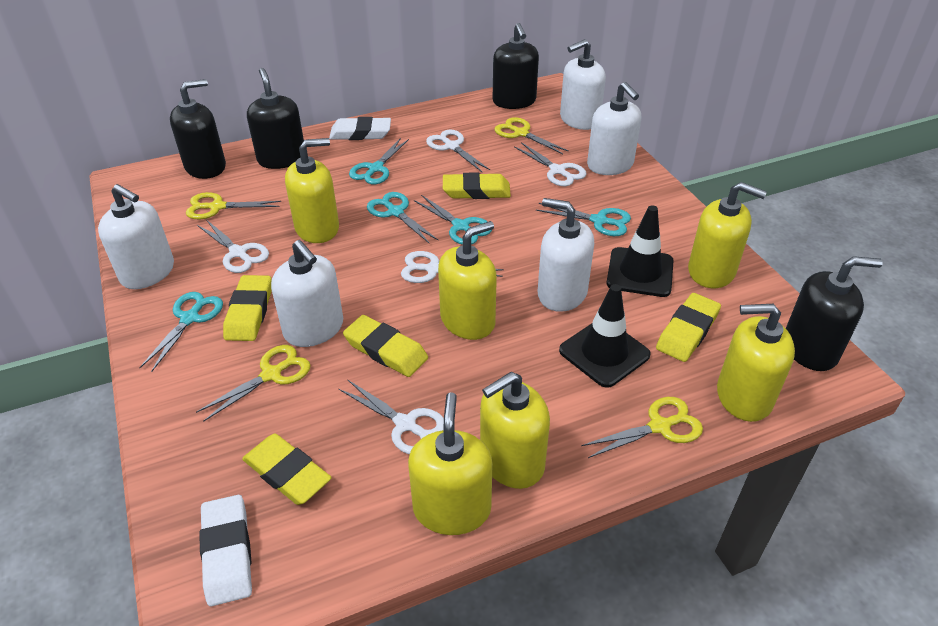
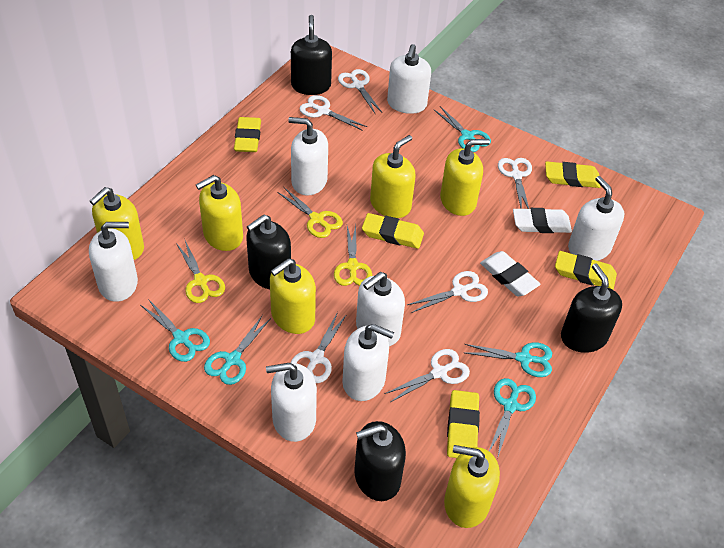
black traffic cone: 2 -> 0
white scissors: 5 -> 6
white soap dispenser: 5 -> 7
yellow scissors: 4 -> 3

